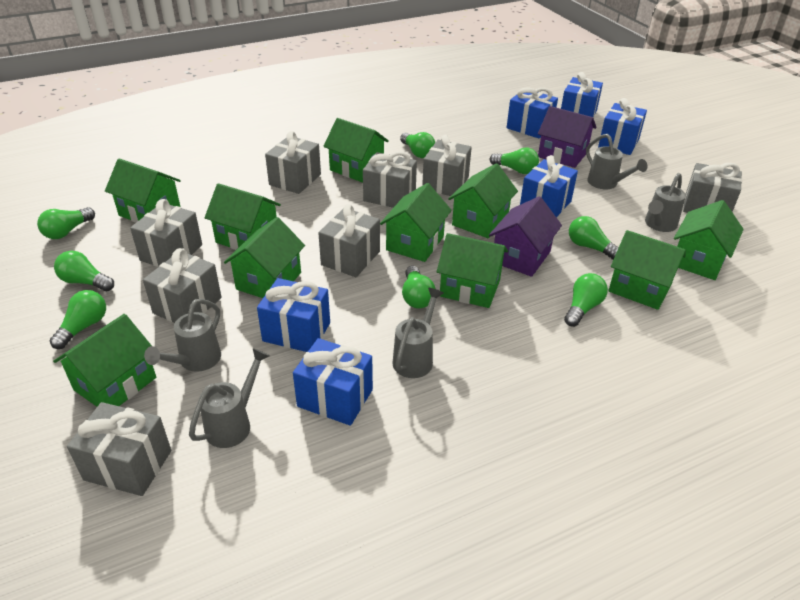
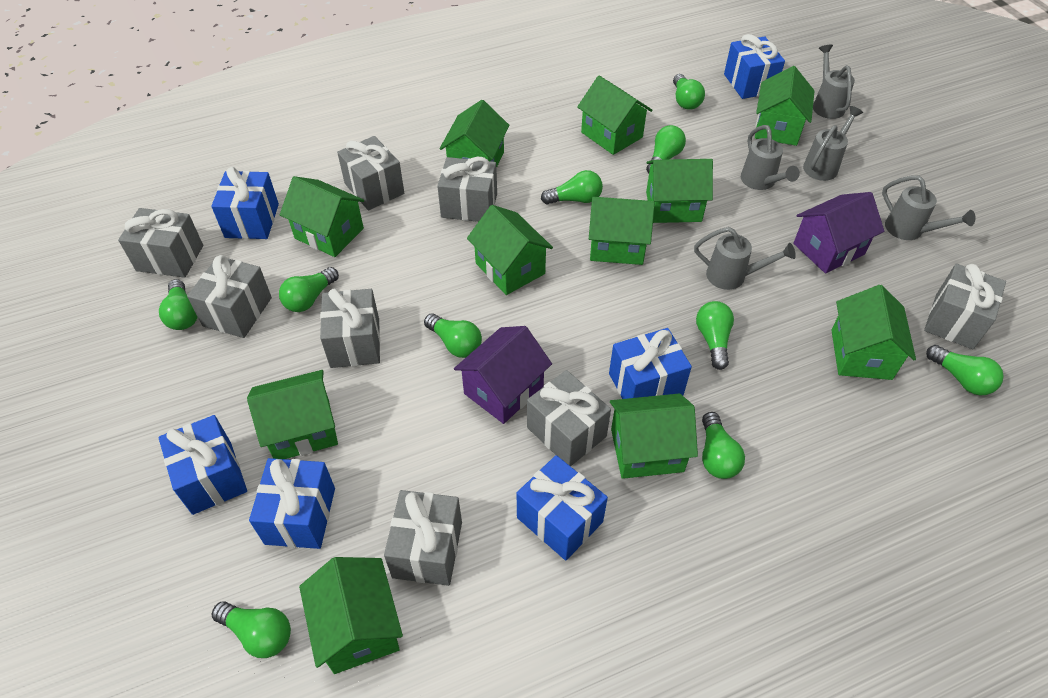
green house: 10 -> 11
green light bulb: 8 -> 10

